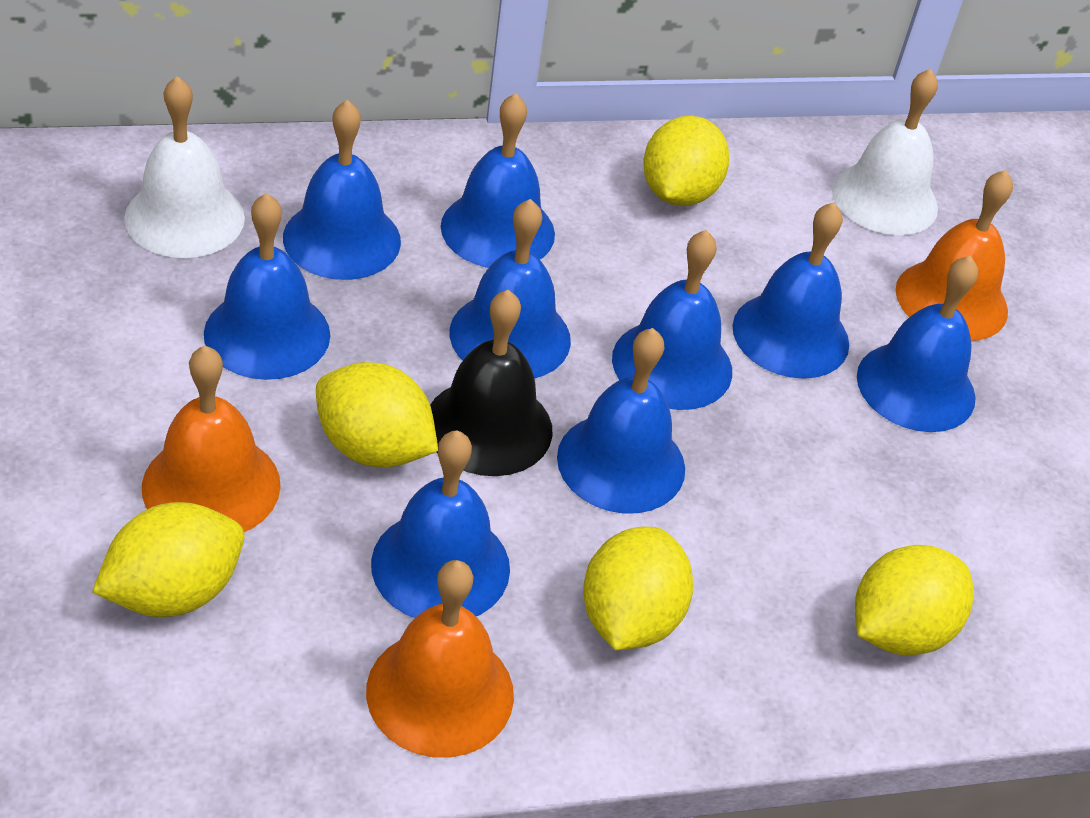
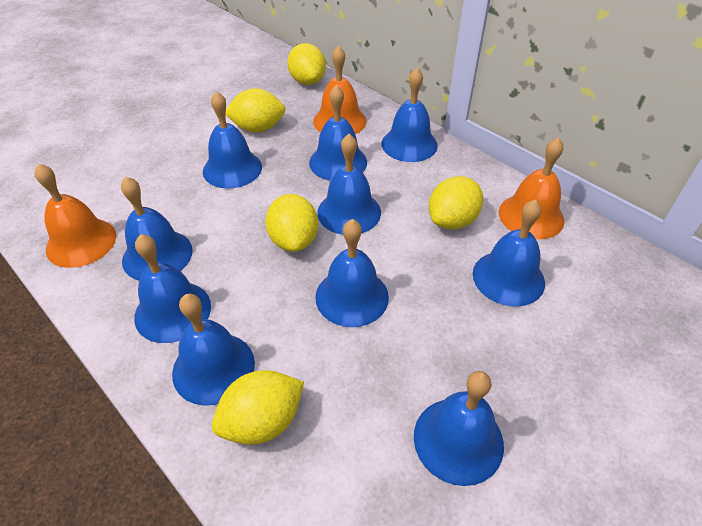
black bell: 1 -> 0
blue bell: 9 -> 10
white bell: 2 -> 0

